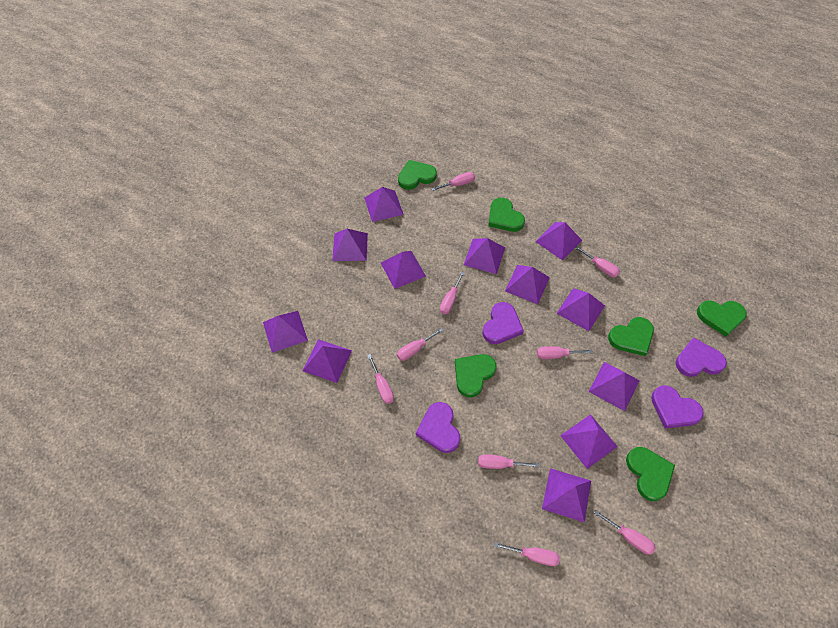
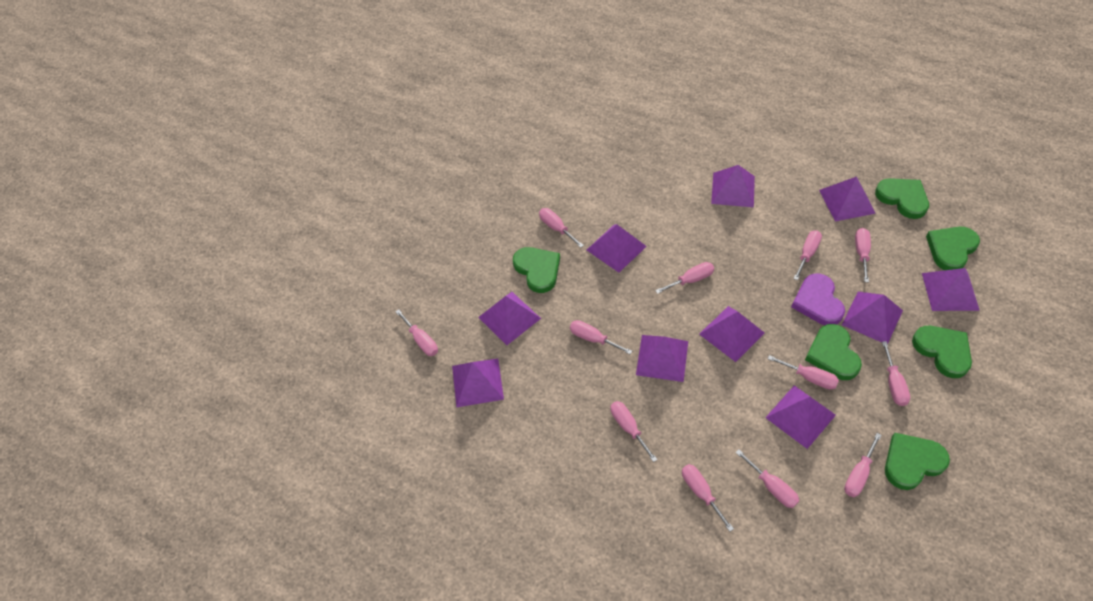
pink screwdriver: 9 -> 12
purple heart: 4 -> 1
purple pyramid: 12 -> 10

